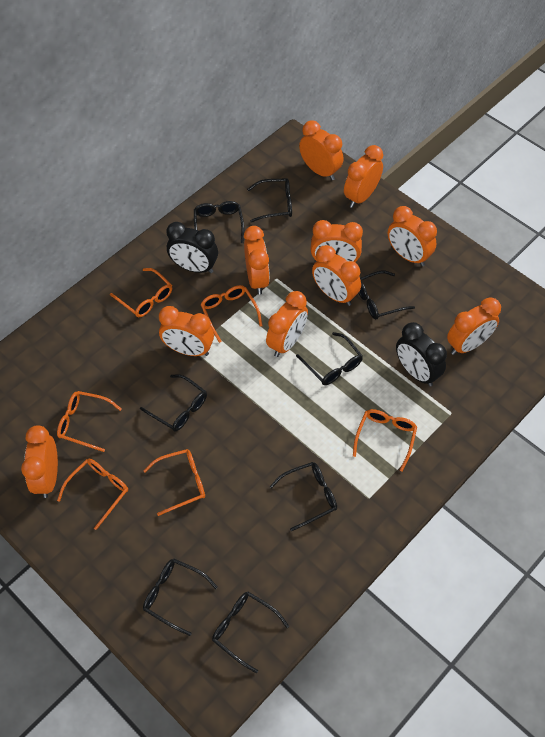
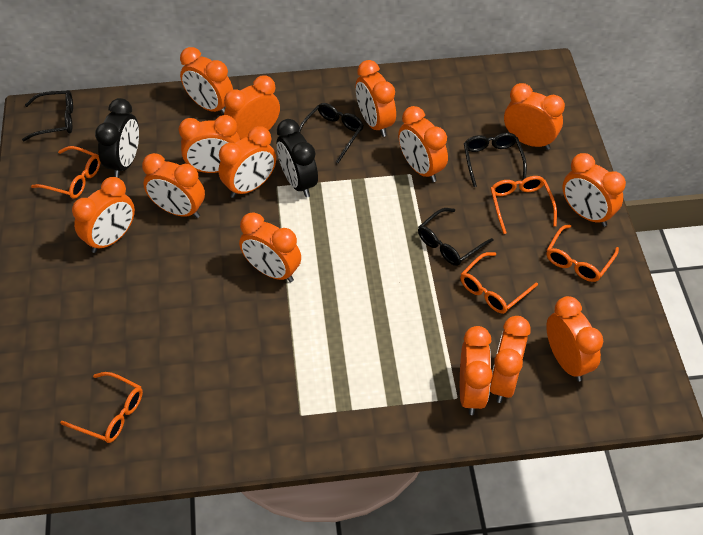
black glasses: 8 -> 4
orange clock: 10 -> 14
orange glasses: 6 -> 5

